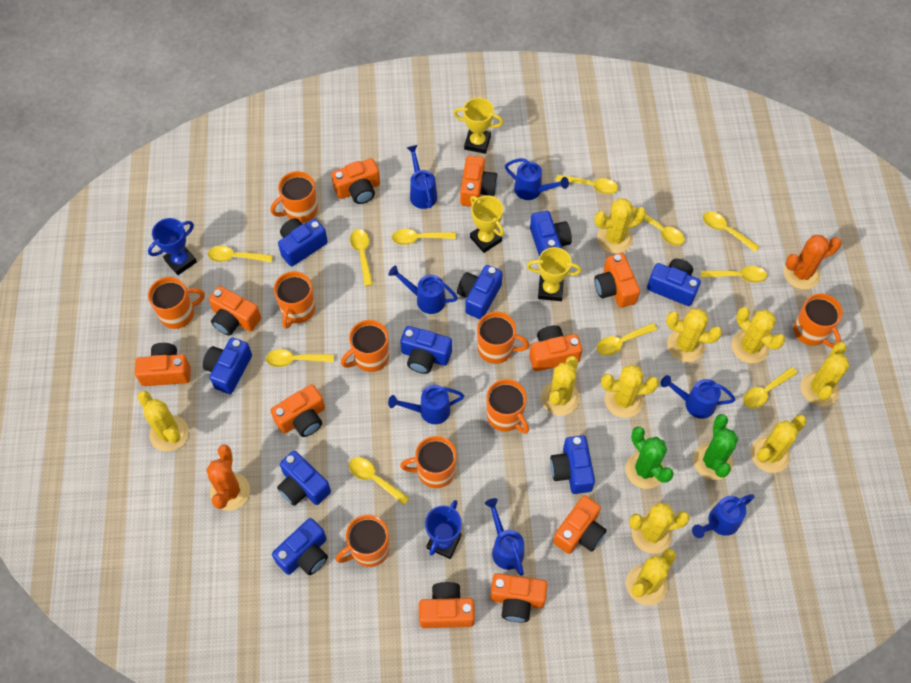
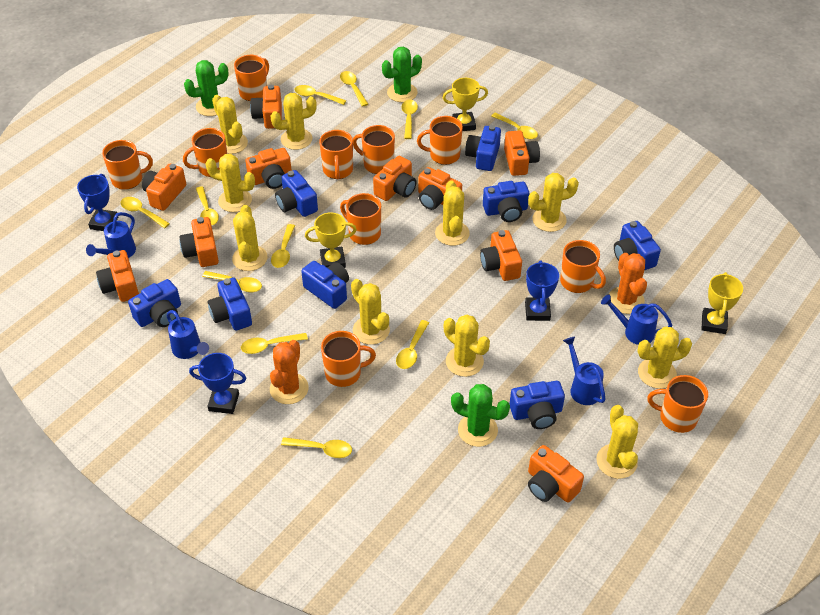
blue camera: 9 -> 8
blue trophy: 2 -> 3
blue watering can: 7 -> 4
green cactus: 2 -> 3
orange mug: 9 -> 10

